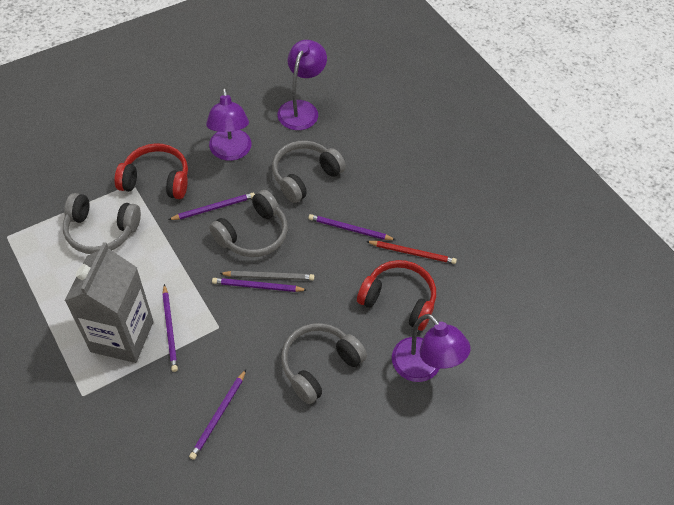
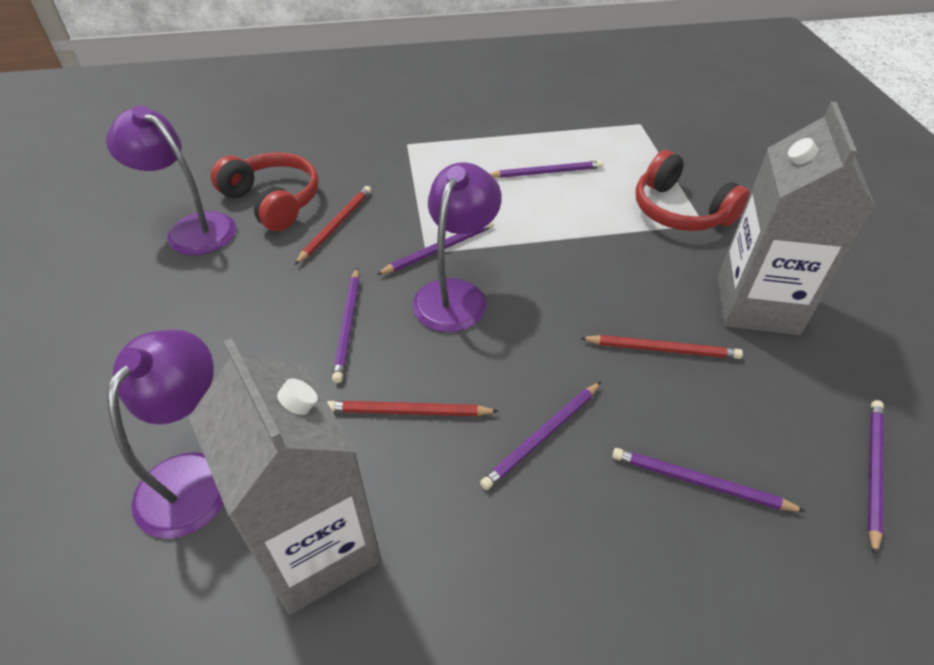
grey carton: 1 -> 2
grey headphones: 4 -> 0
grey pencil: 1 -> 0
purple pencil: 5 -> 6
red pencil: 1 -> 3

